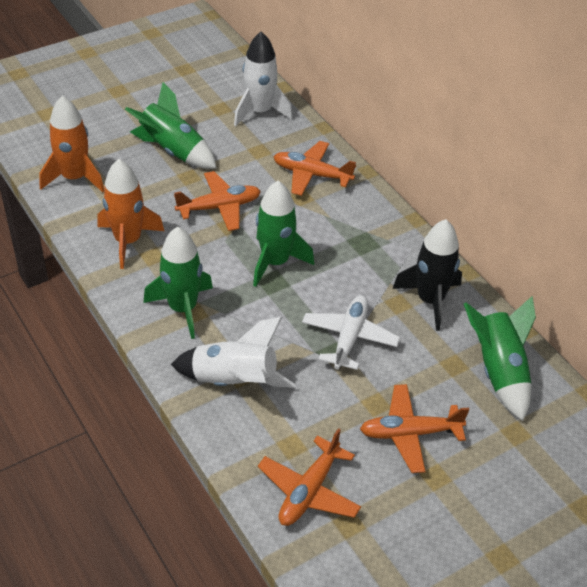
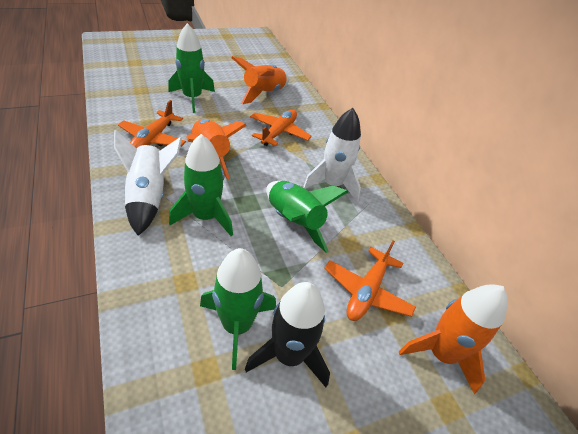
orange plane: 4 -> 3
orange rocket: 2 -> 3
white plane: 1 -> 0

